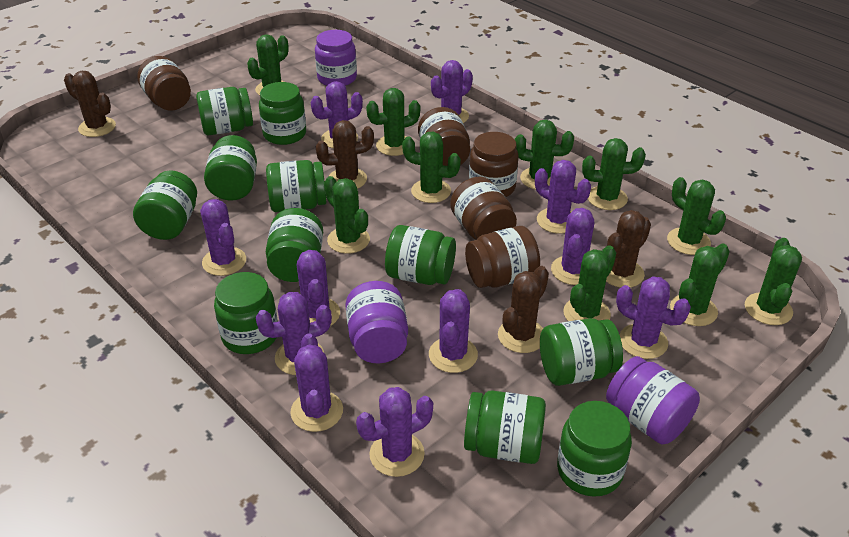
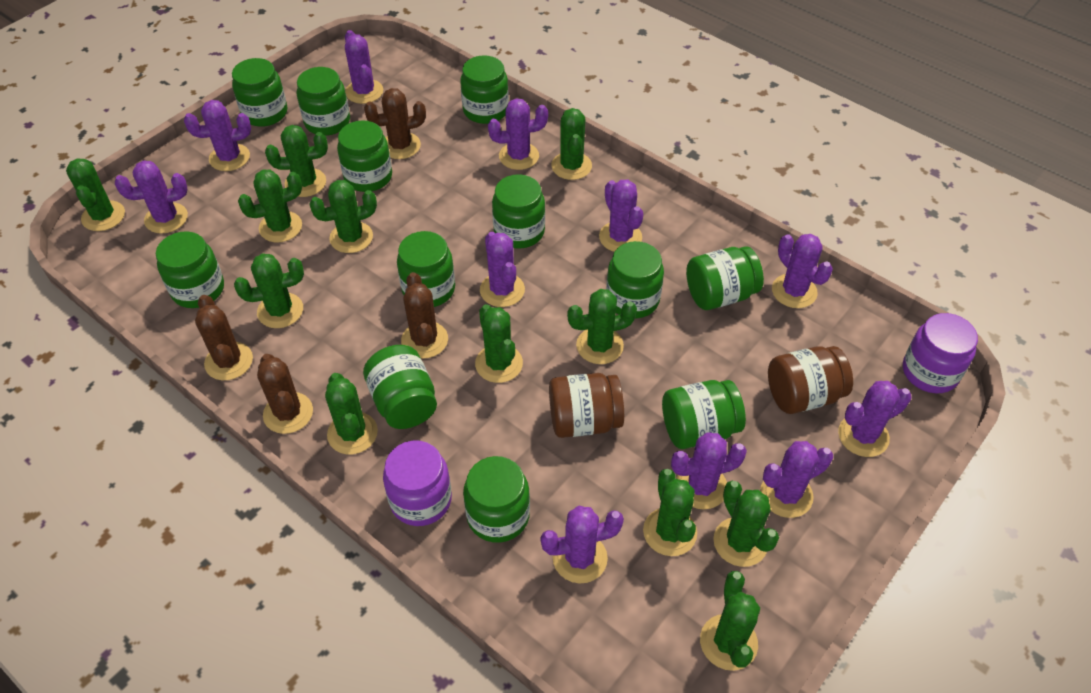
brown jar: 5 -> 2
green cactus: 10 -> 12
green jar: 11 -> 12
purple jar: 3 -> 2

